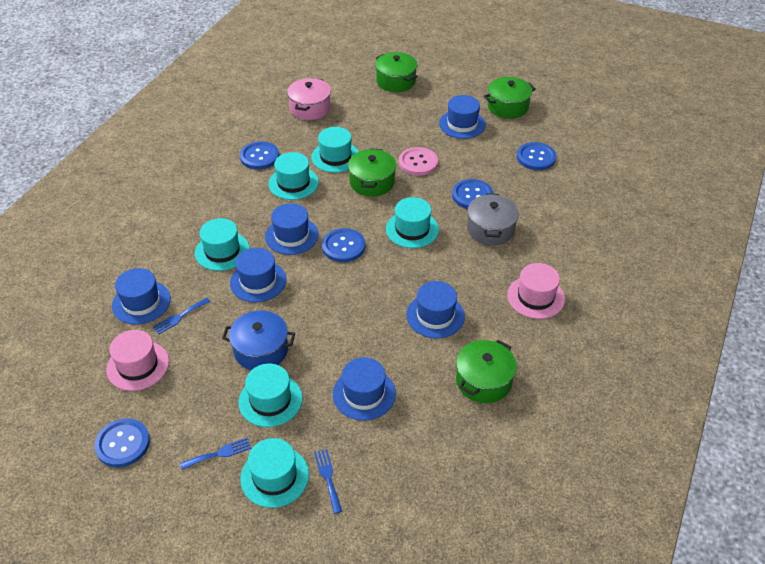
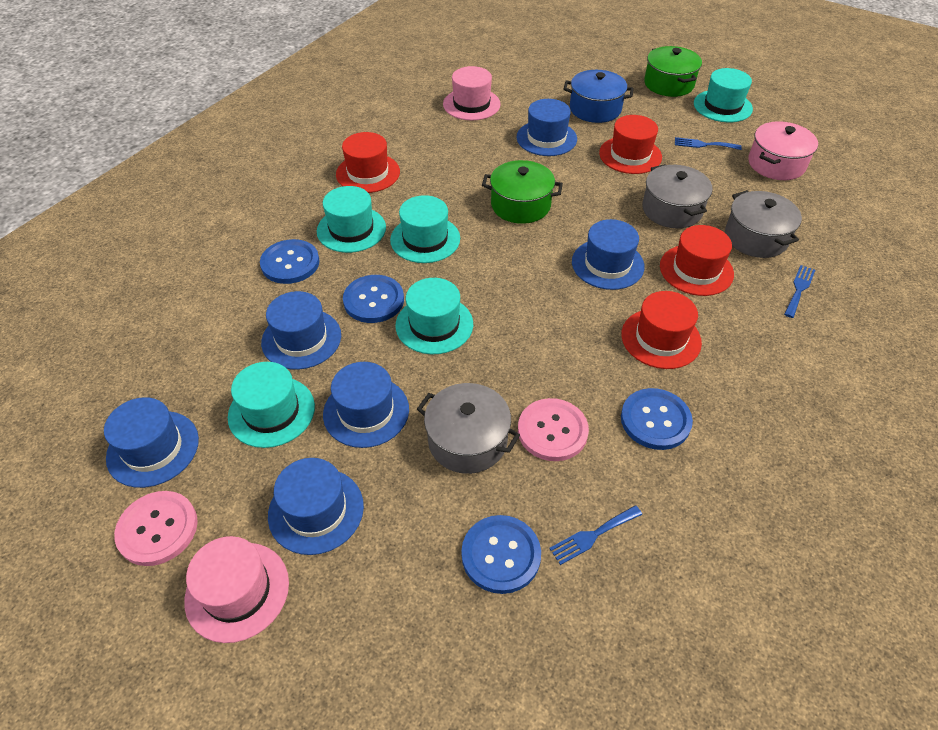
blue button: 5 -> 4
green pot: 4 -> 2
grey pot: 1 -> 3
pink button: 1 -> 2
red hat: 0 -> 4
turquoise hat: 6 -> 5

